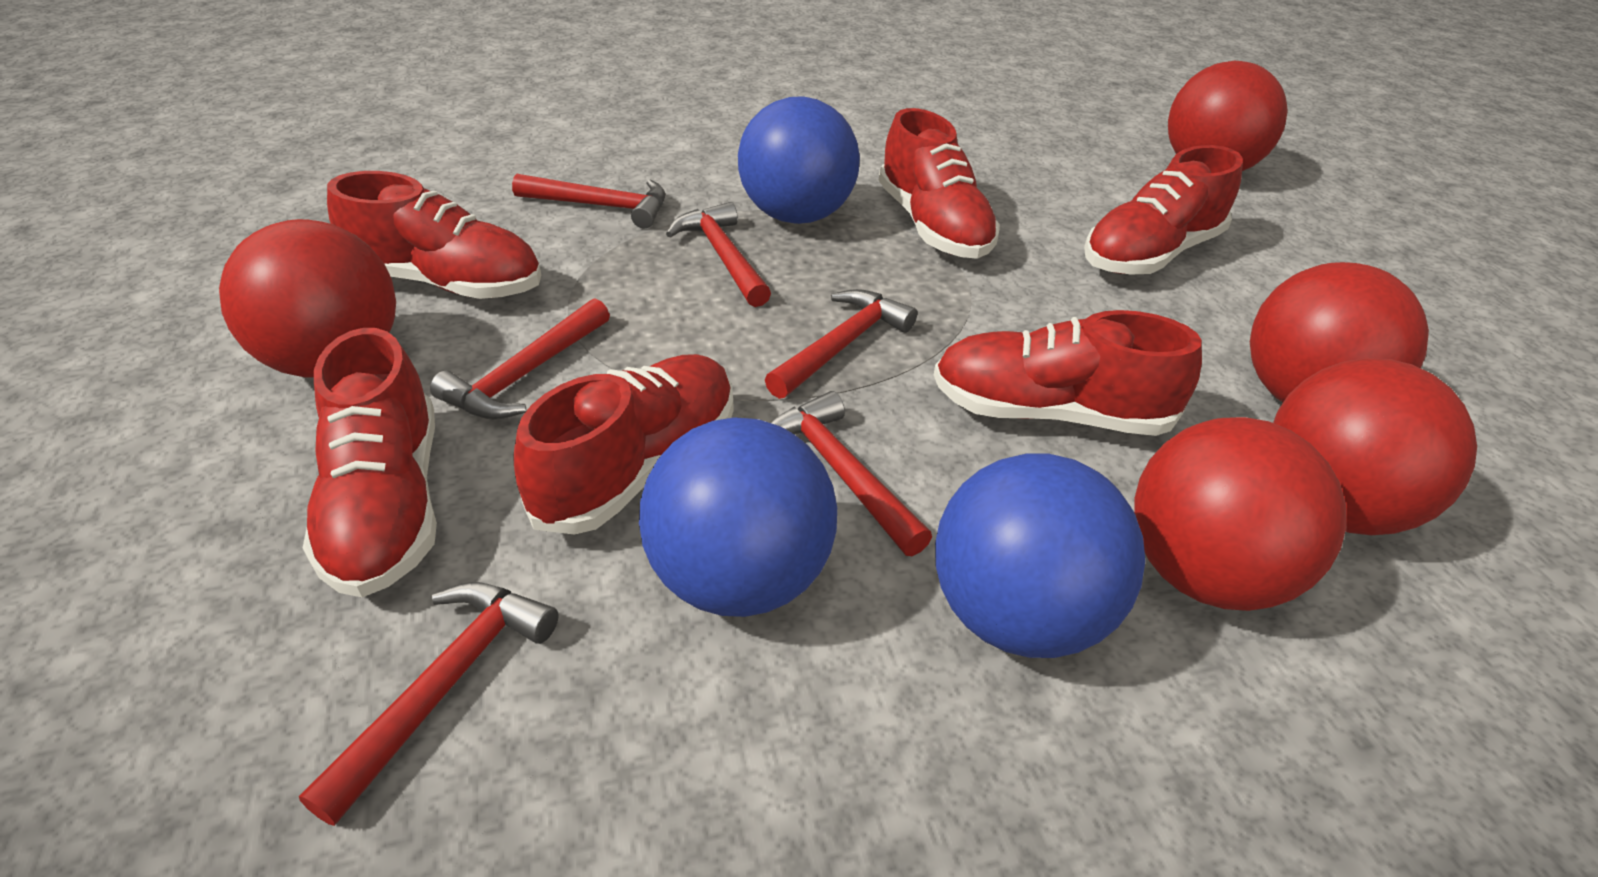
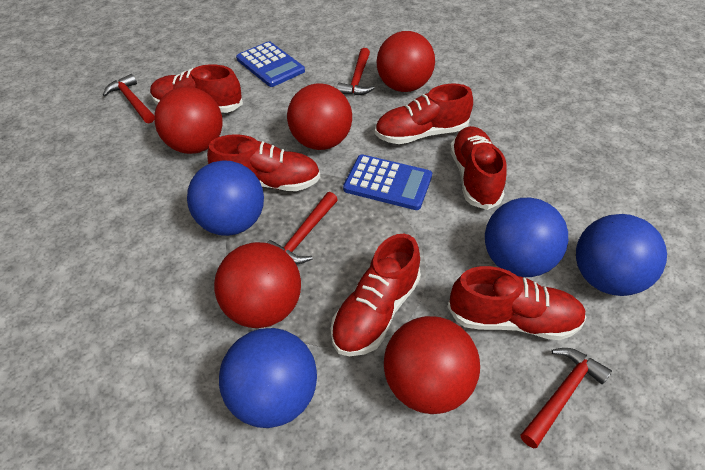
blue ball: 3 -> 4
blue calculator: 0 -> 2
red hammer: 6 -> 4

